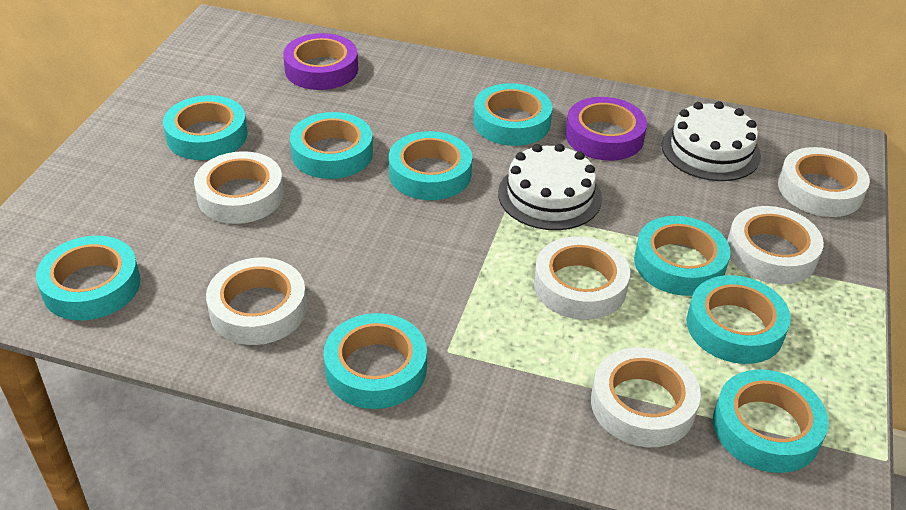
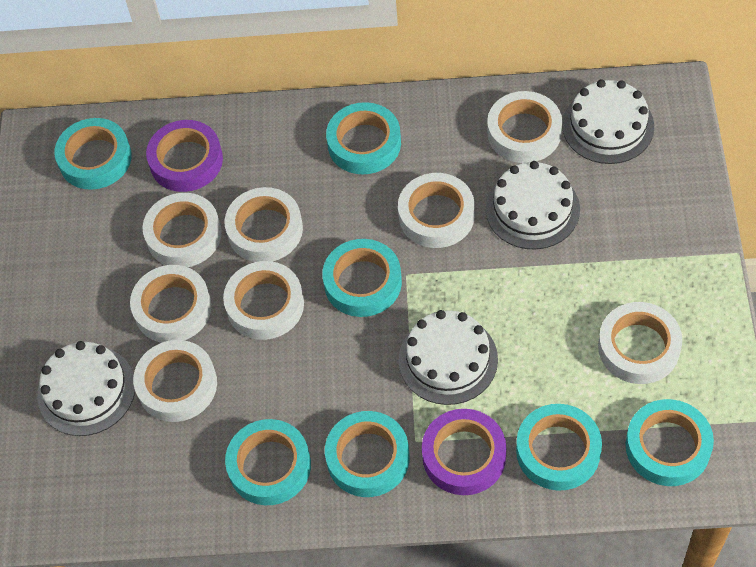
turquoise tape: 9 -> 7
white cake: 2 -> 4
white tape: 6 -> 8

